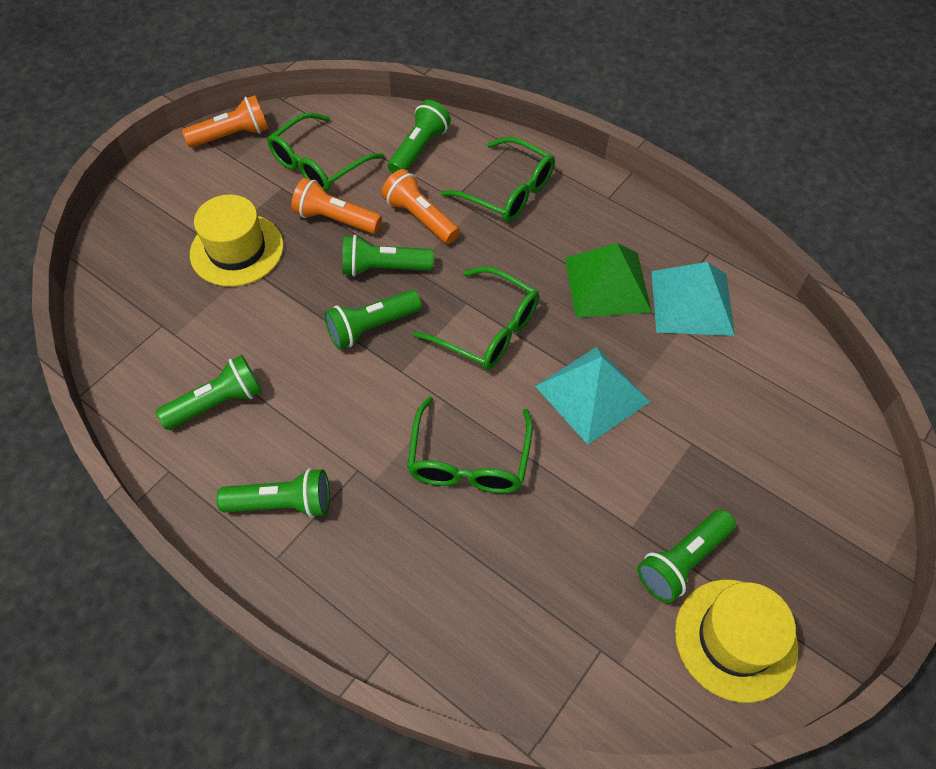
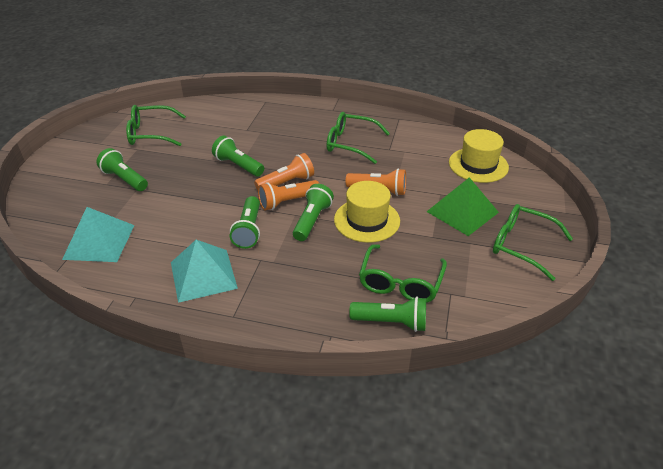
green flashlight: 6 -> 5

